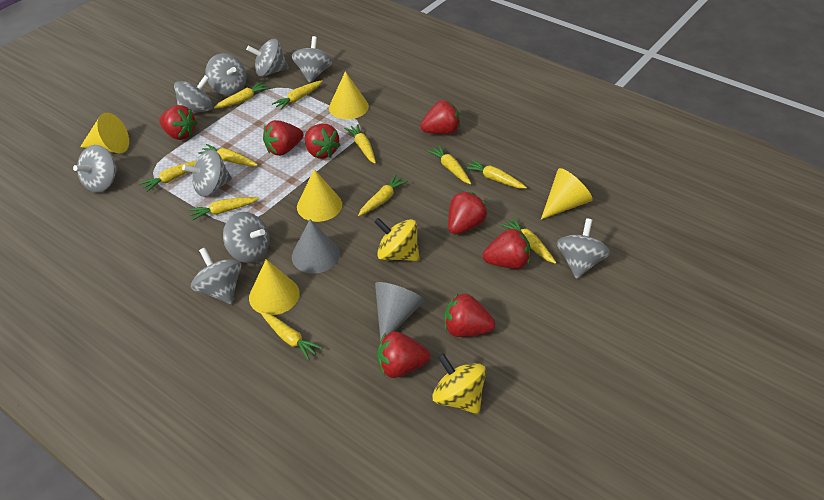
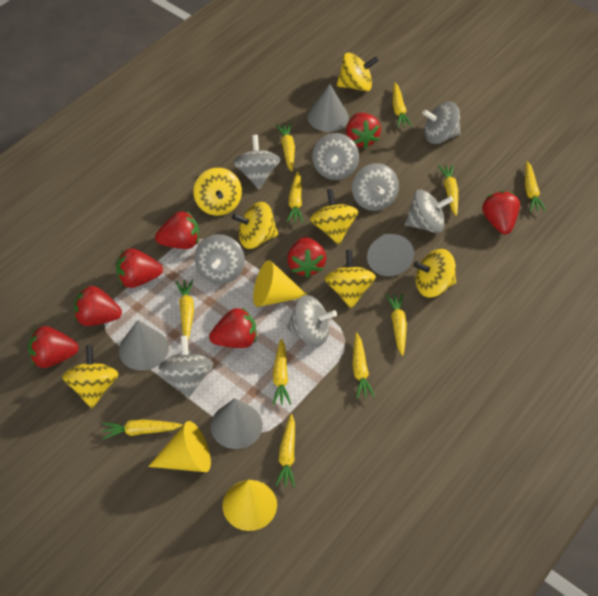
grey cone: 2 -> 4
grey spinning top: 9 -> 8
yellow cone: 5 -> 3
yellow spinning top: 2 -> 7

